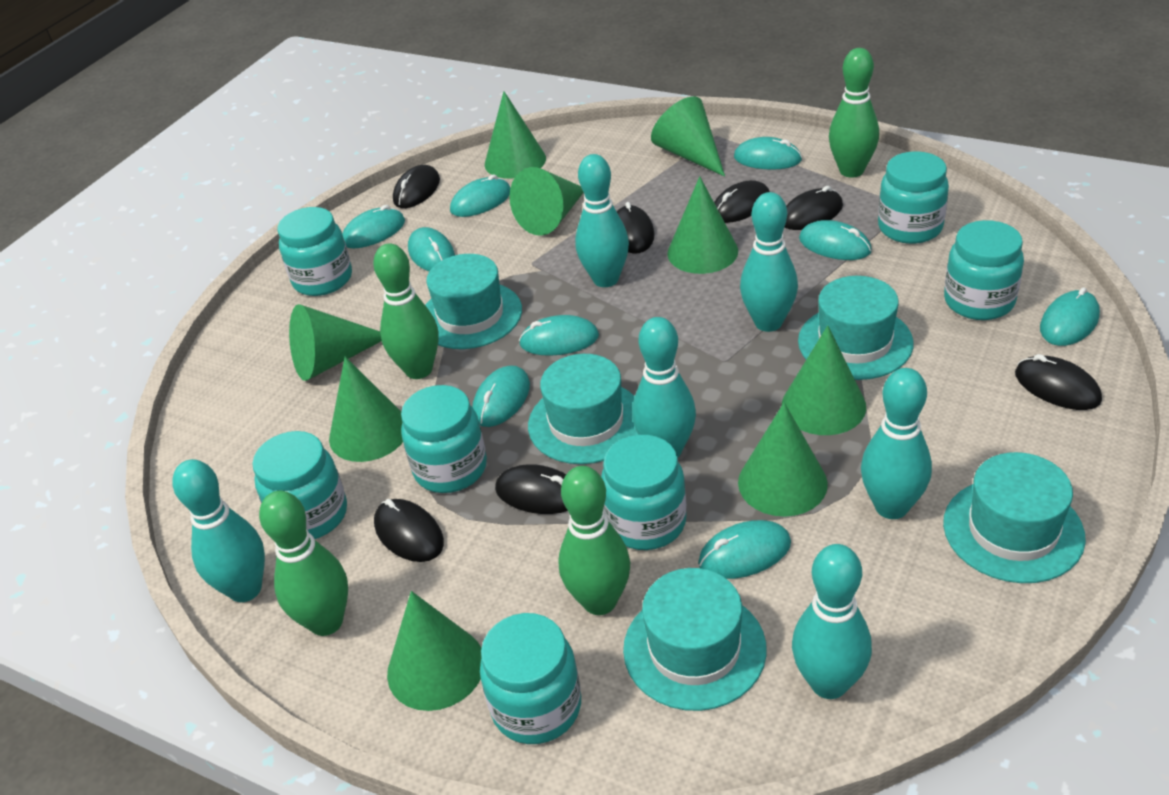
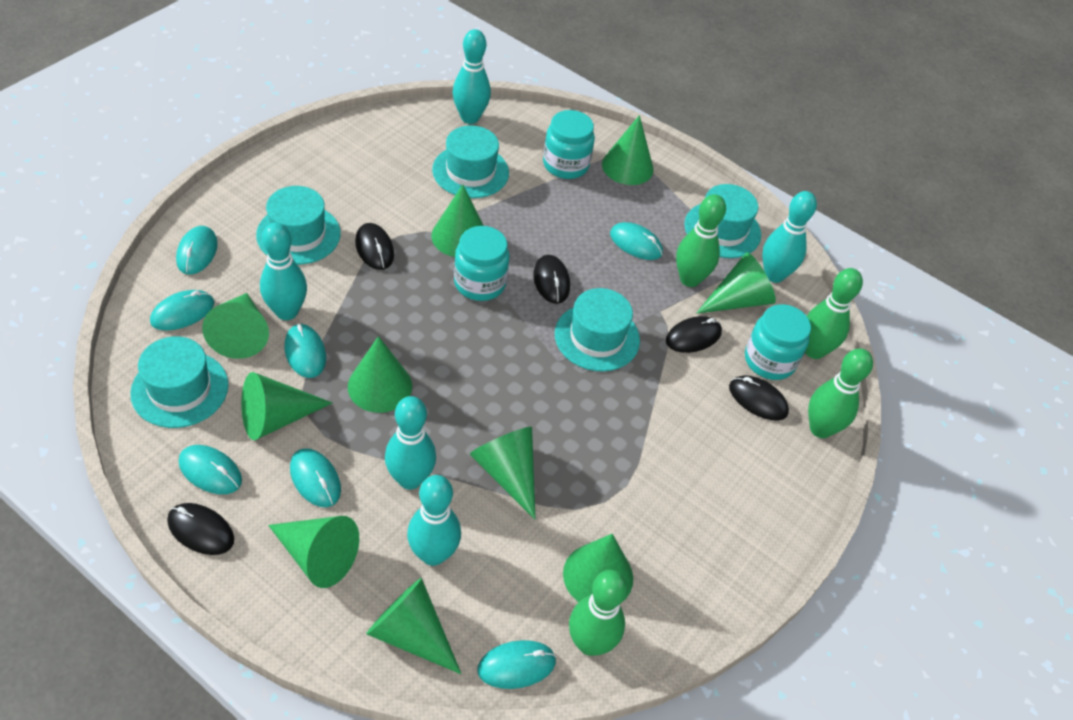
black mouse: 7 -> 5
green cone: 9 -> 10
turquoise bowling pin: 6 -> 5
turquoise jar: 7 -> 3
turquoise mouse: 9 -> 7

